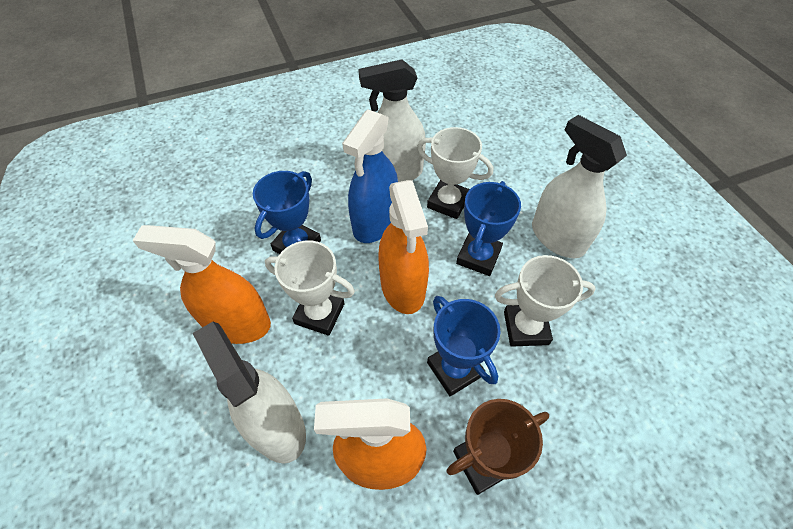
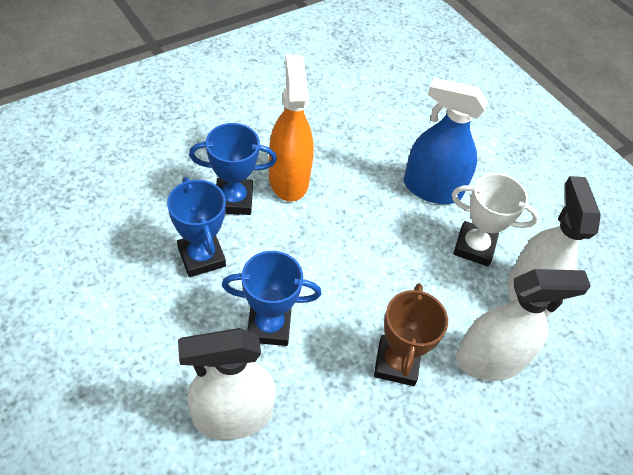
orange spray bottle: 3 -> 1
white trophy: 3 -> 1

